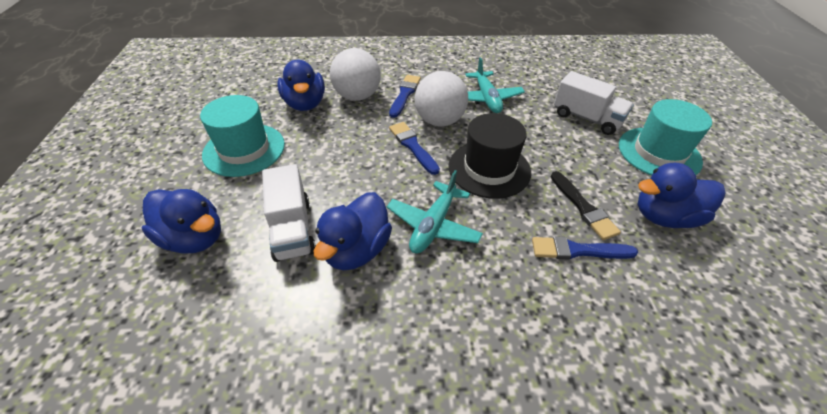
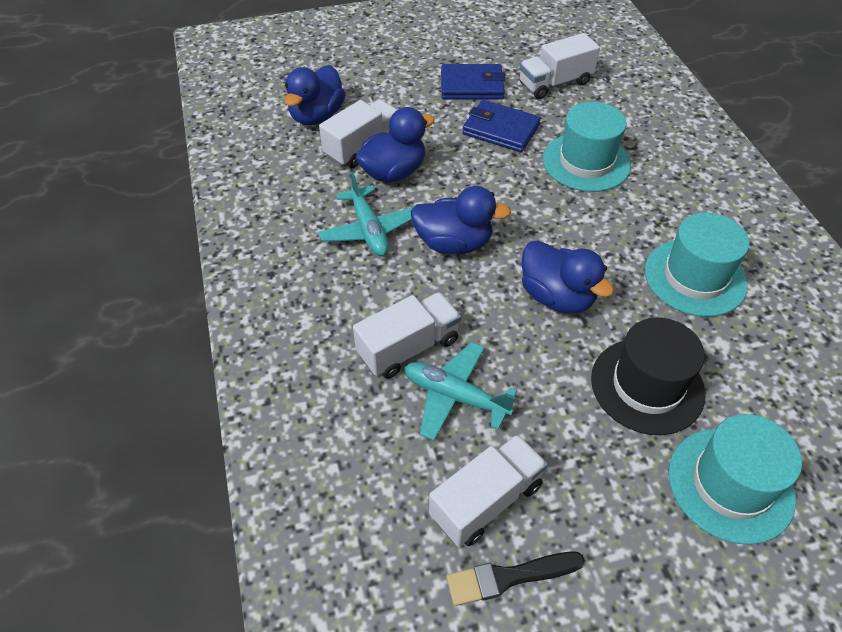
blue brush: 3 -> 0
blue wallet: 0 -> 2
turquoise hat: 2 -> 3
white ball: 2 -> 0
white truck: 2 -> 4

